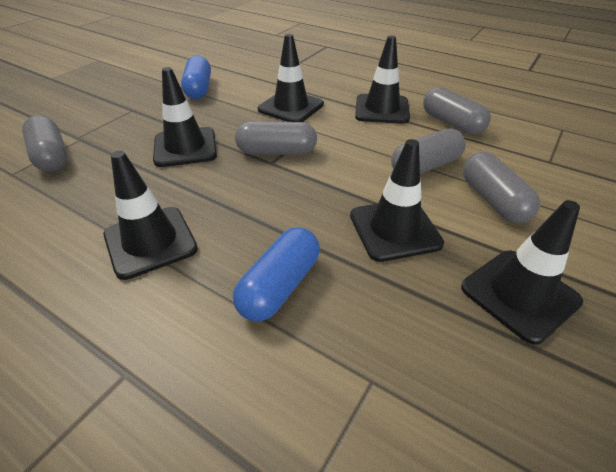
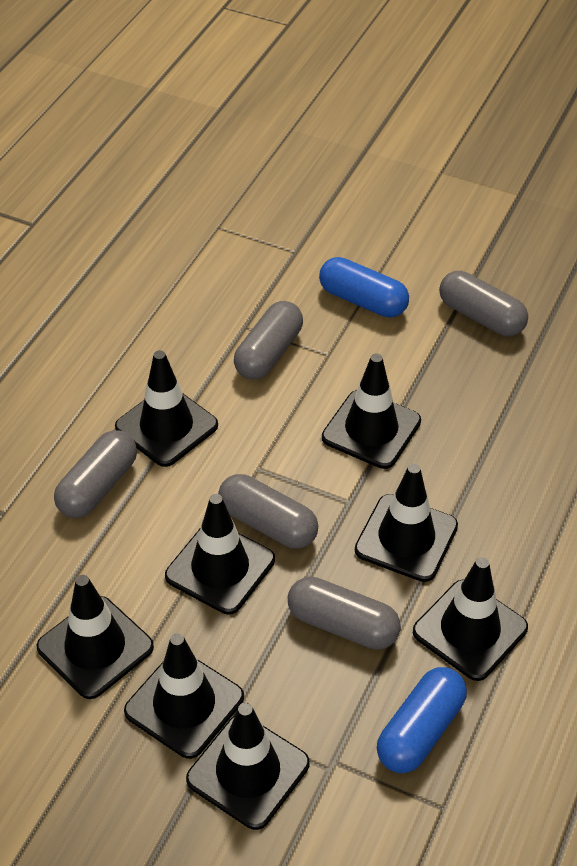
black traffic cone: 6 -> 8

